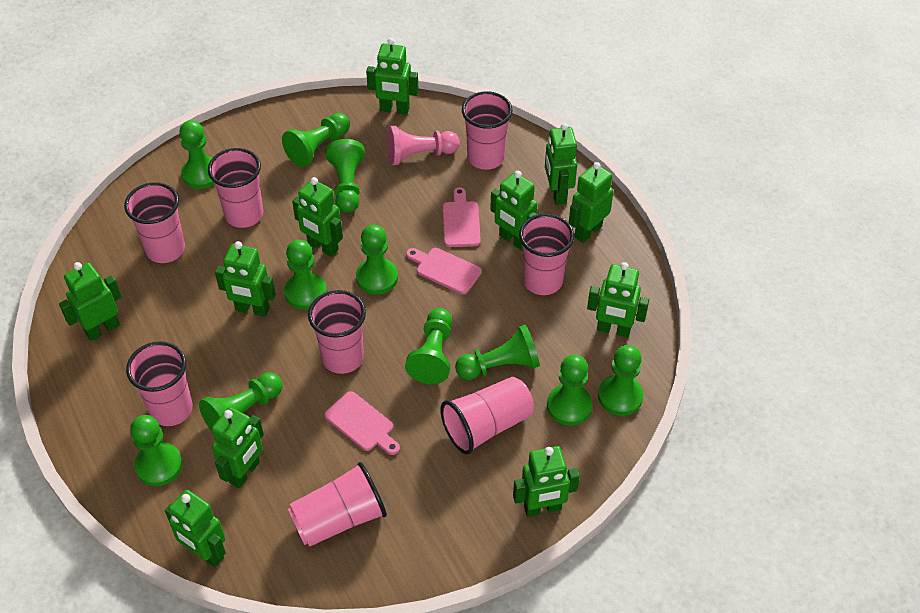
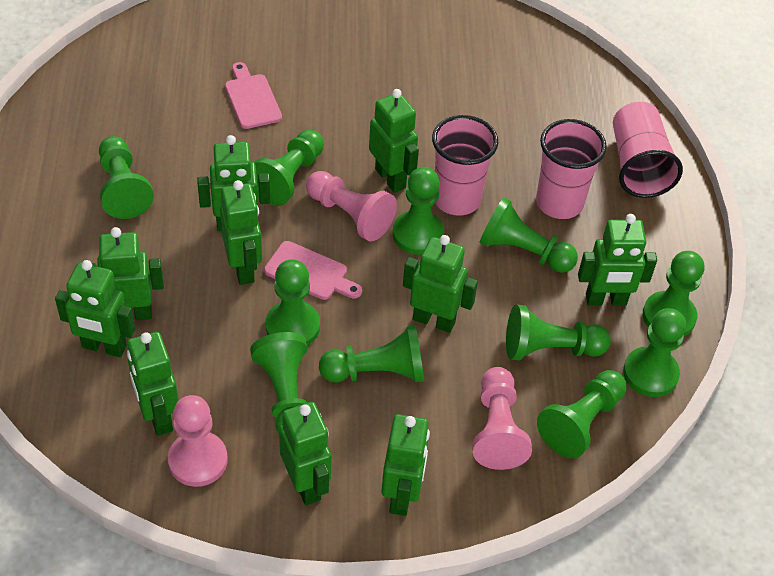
green robot: 11 -> 10
pink cup: 8 -> 3
pink cutting board: 3 -> 2
pink pawn: 1 -> 3

